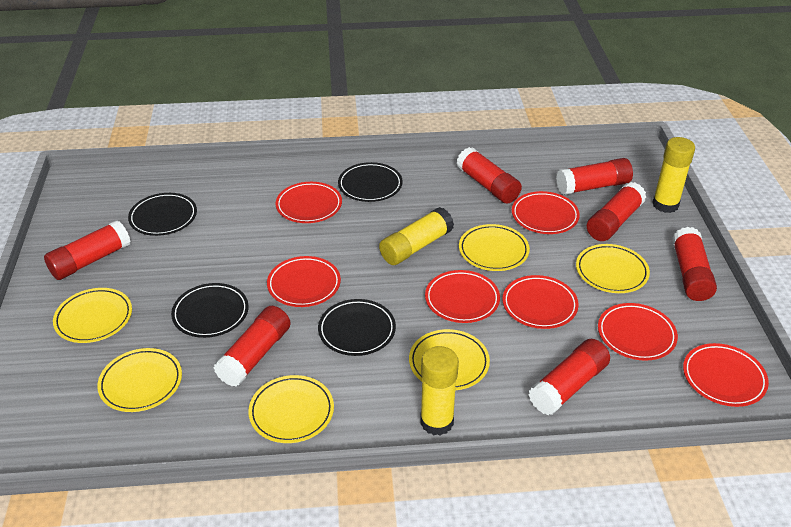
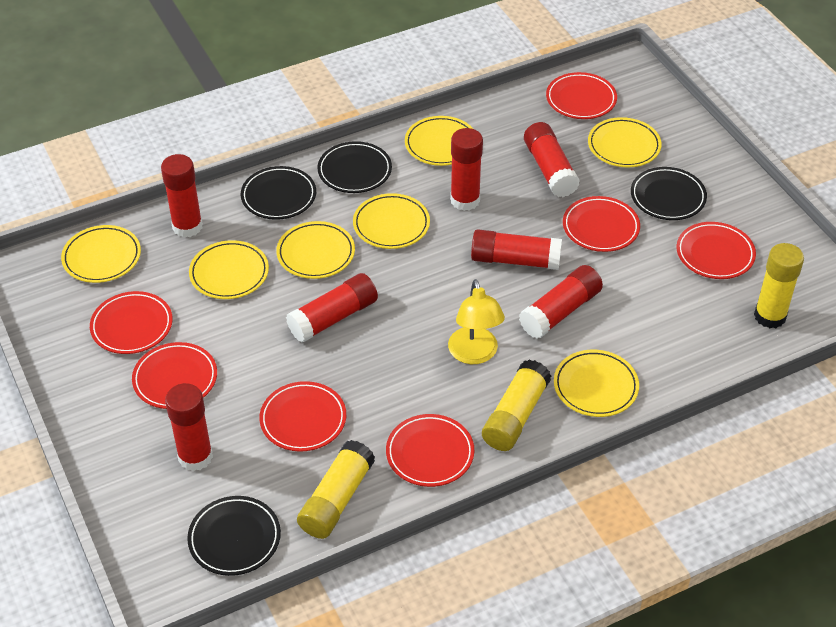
yellow lamp: 0 -> 1
yellow plate: 6 -> 7

